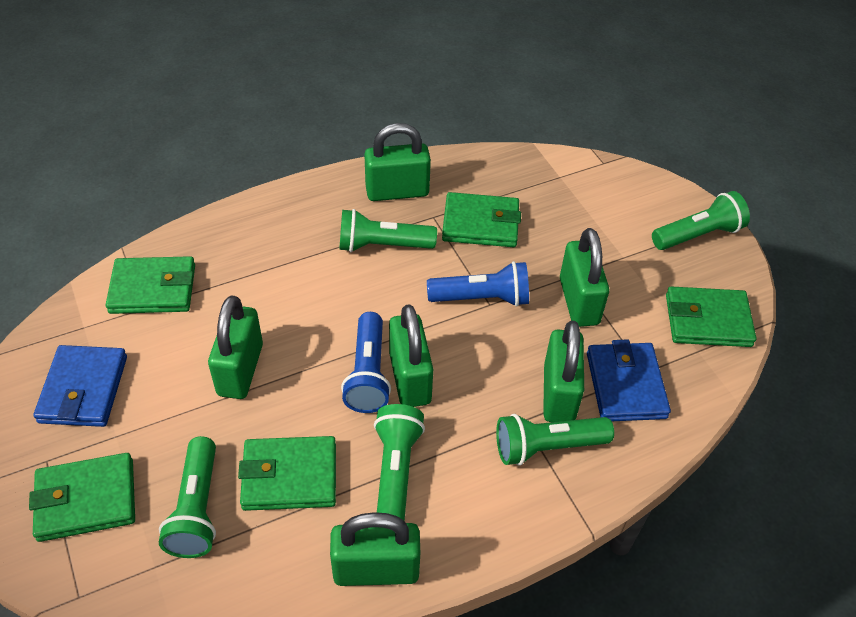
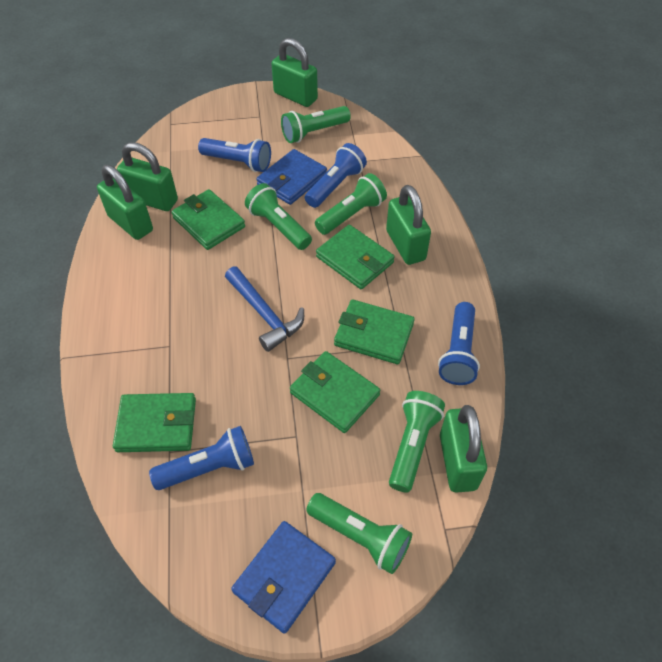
blue flashlight: 2 -> 4
blue hammer: 0 -> 1
green padlock: 6 -> 5

